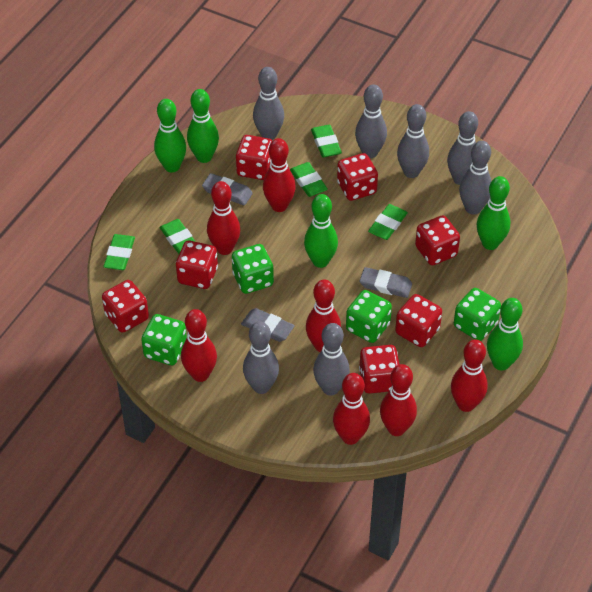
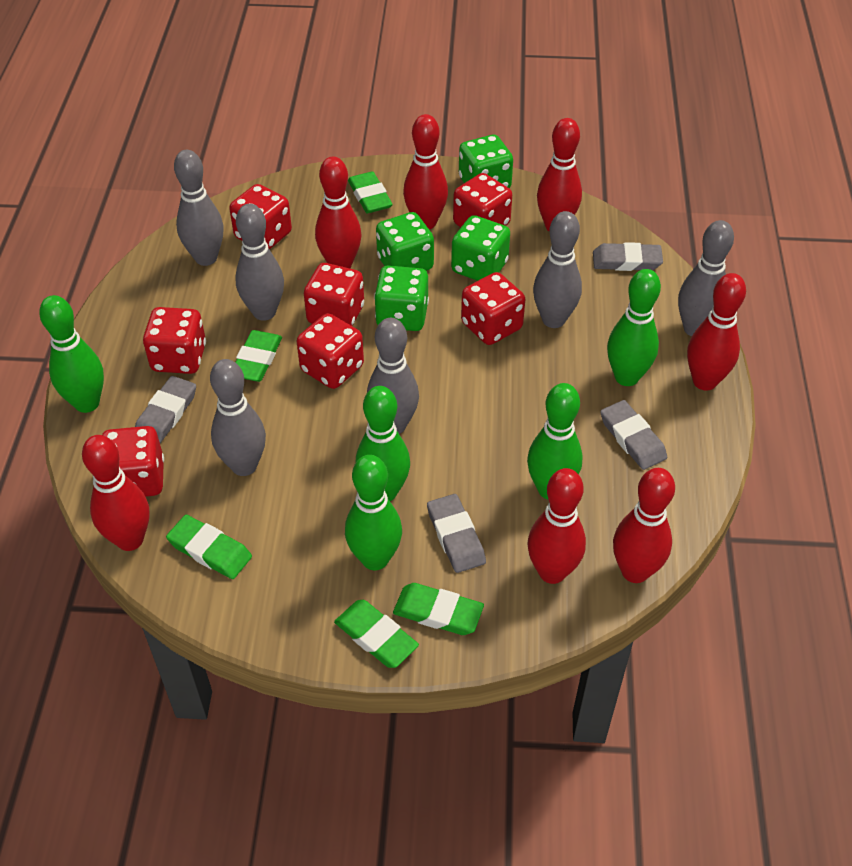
grey bowling pin: 7 -> 6
grey eraser: 3 -> 4

